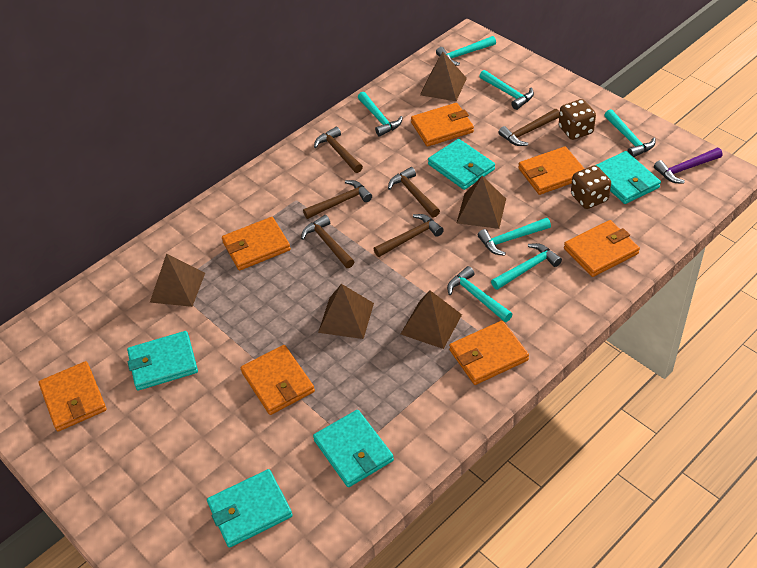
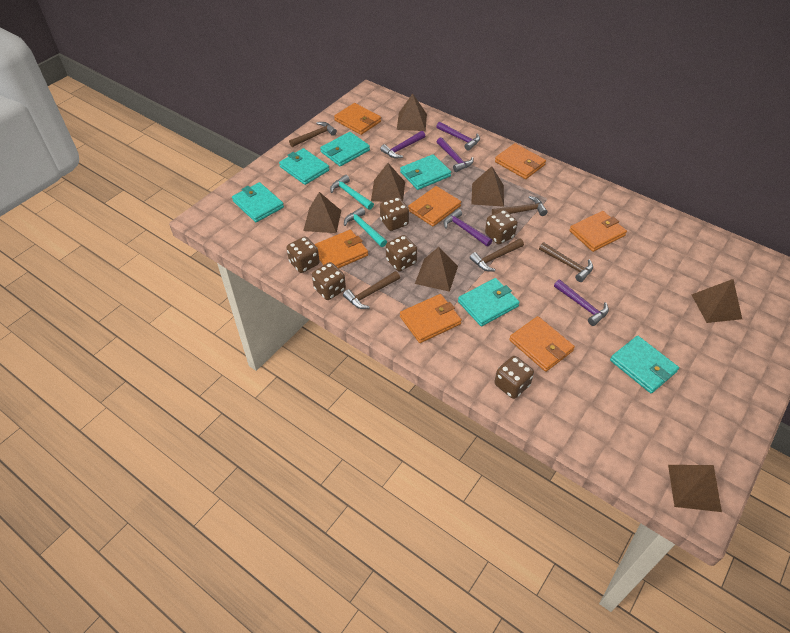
brown dice: 2 -> 6
brown hammer: 6 -> 5
brown pyramid: 5 -> 7
purple hammer: 1 -> 5
turquoise hammer: 7 -> 2
turquoise wallet: 5 -> 6

